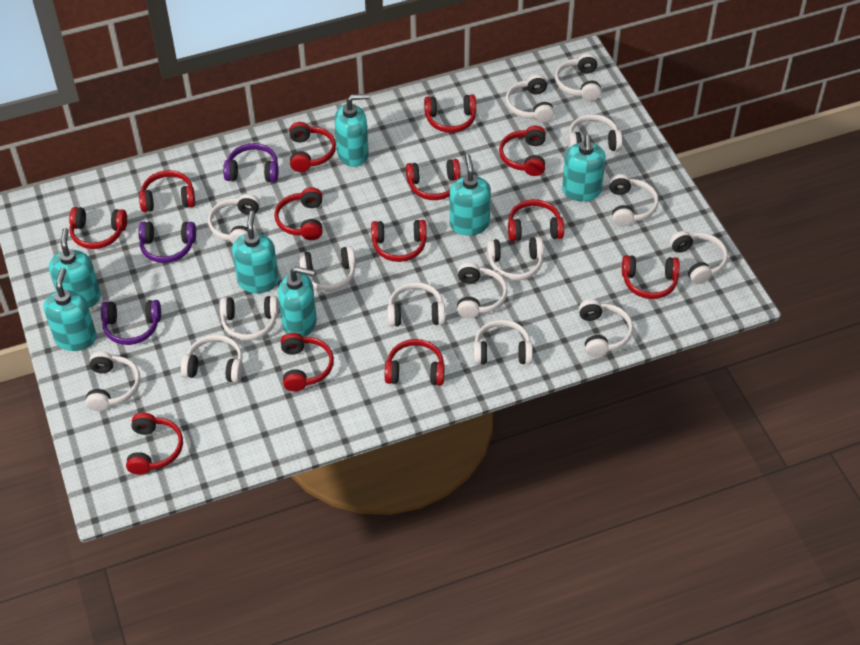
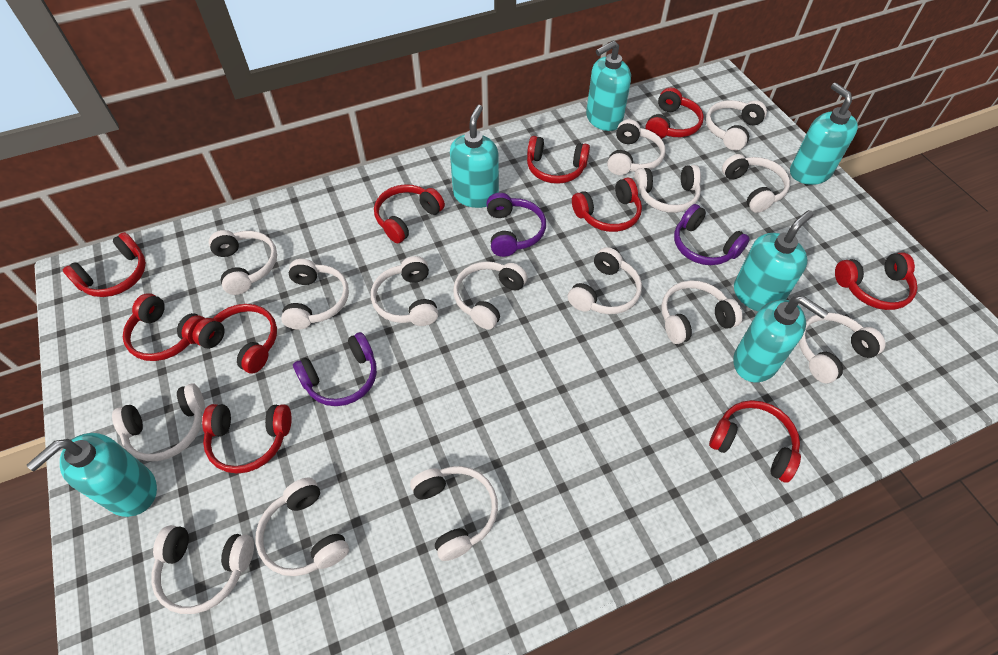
red headphones: 13 -> 10
turquoise soap dispenser: 7 -> 6

